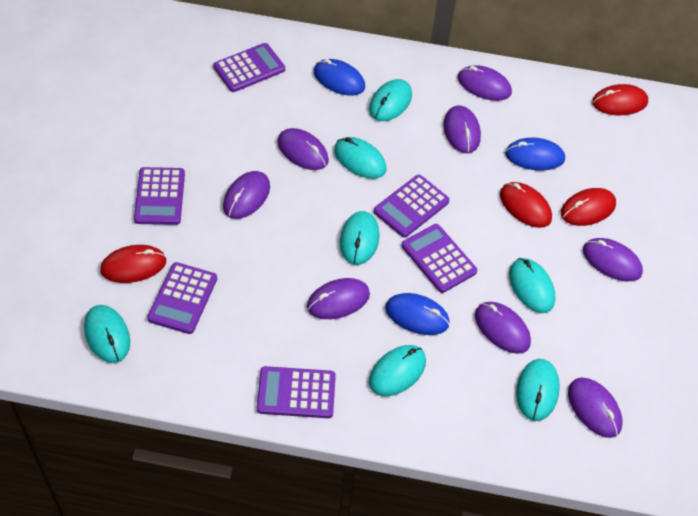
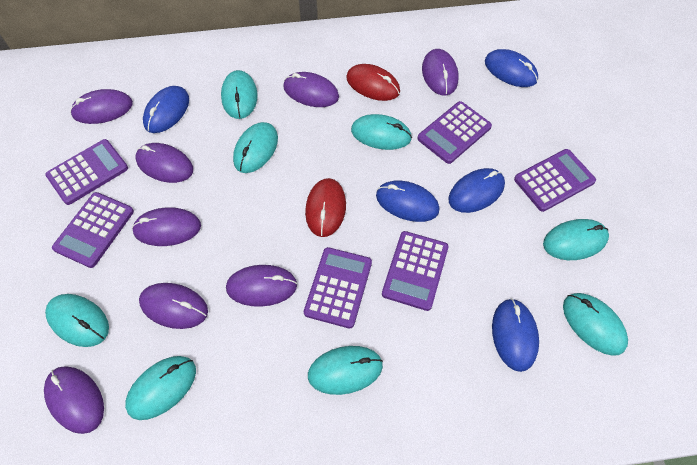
blue mouse: 3 -> 5
red mouse: 4 -> 2
turquoise mouse: 7 -> 8

